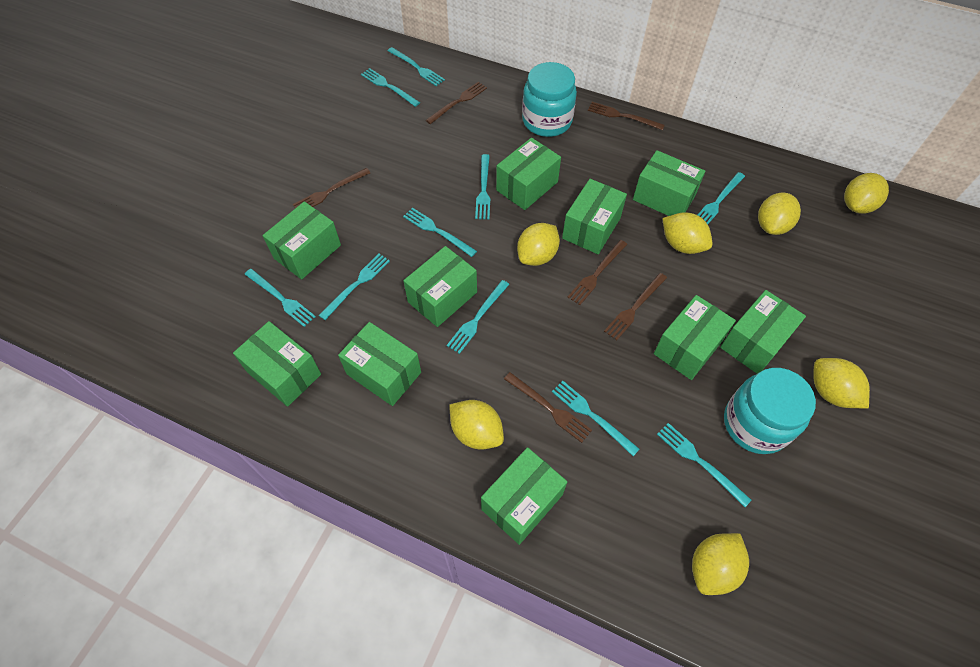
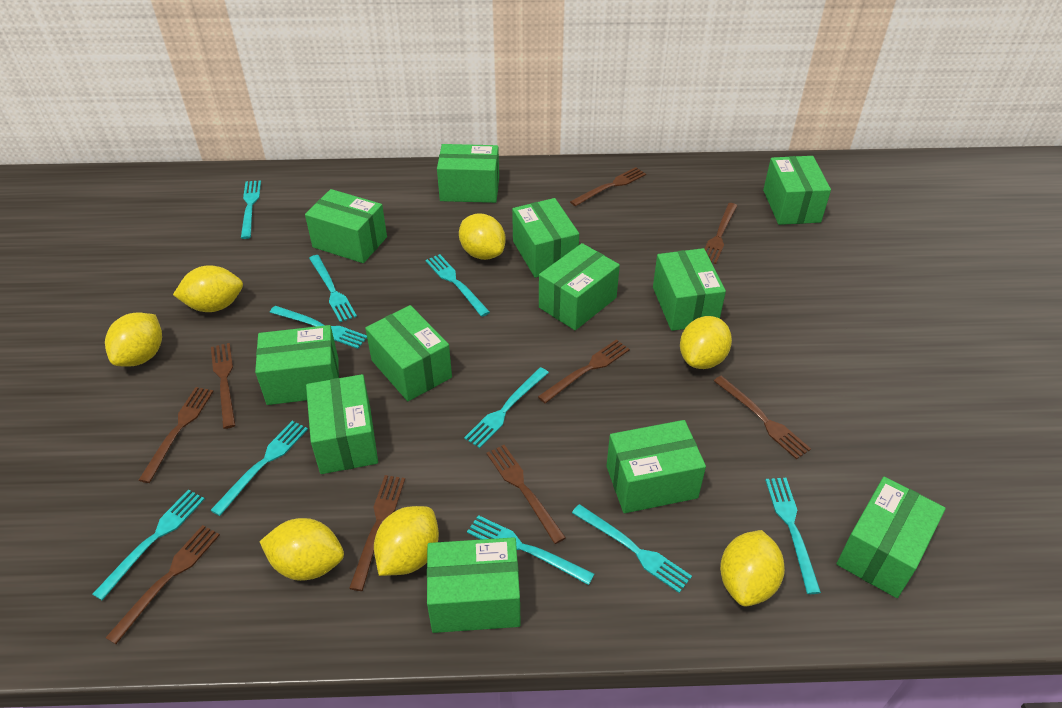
brown fork: 6 -> 9
green box: 10 -> 12
turquoise jar: 2 -> 0

